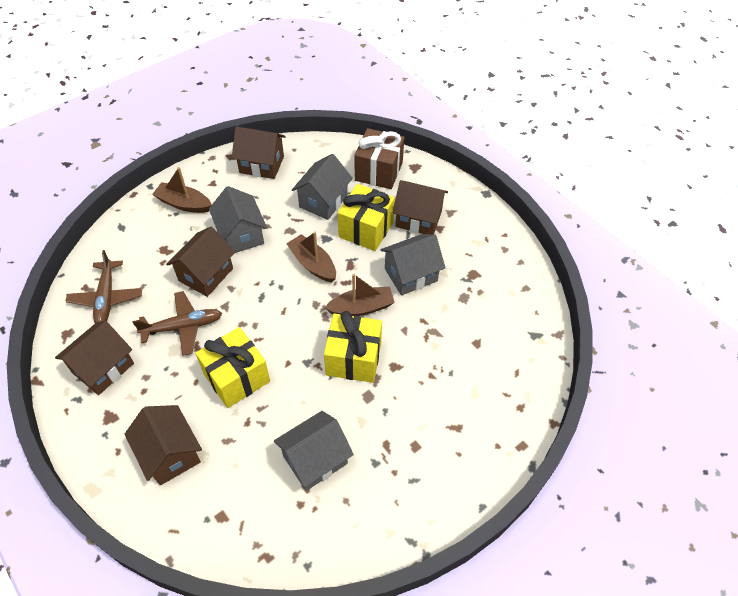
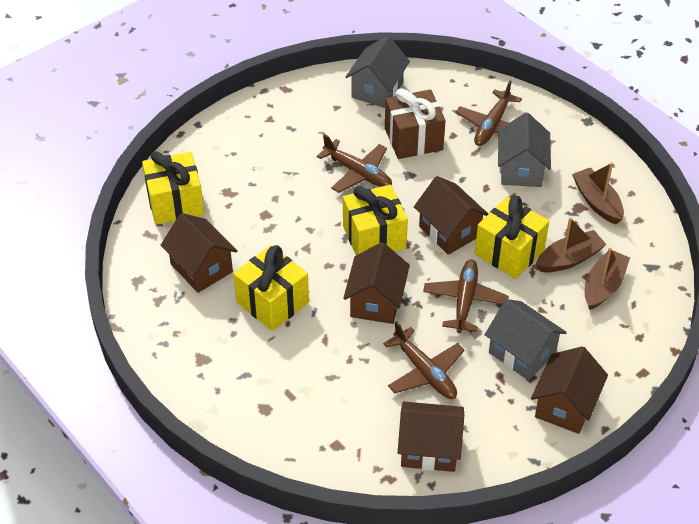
brown plane: 2 -> 4
grey house: 4 -> 3
yellow gift: 3 -> 4

